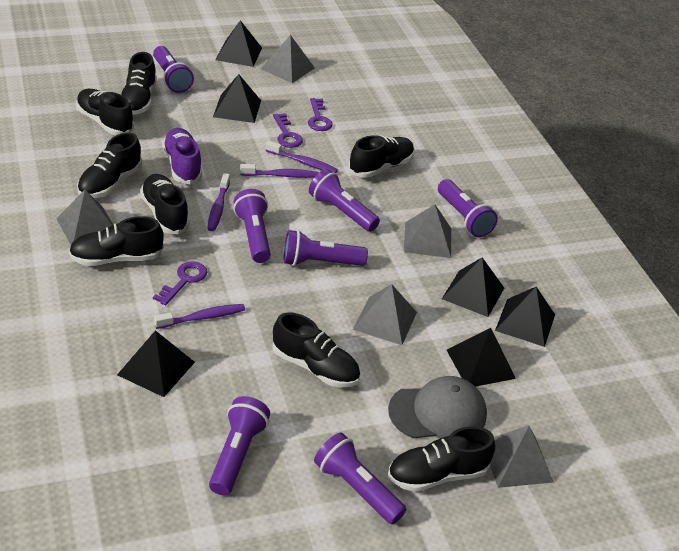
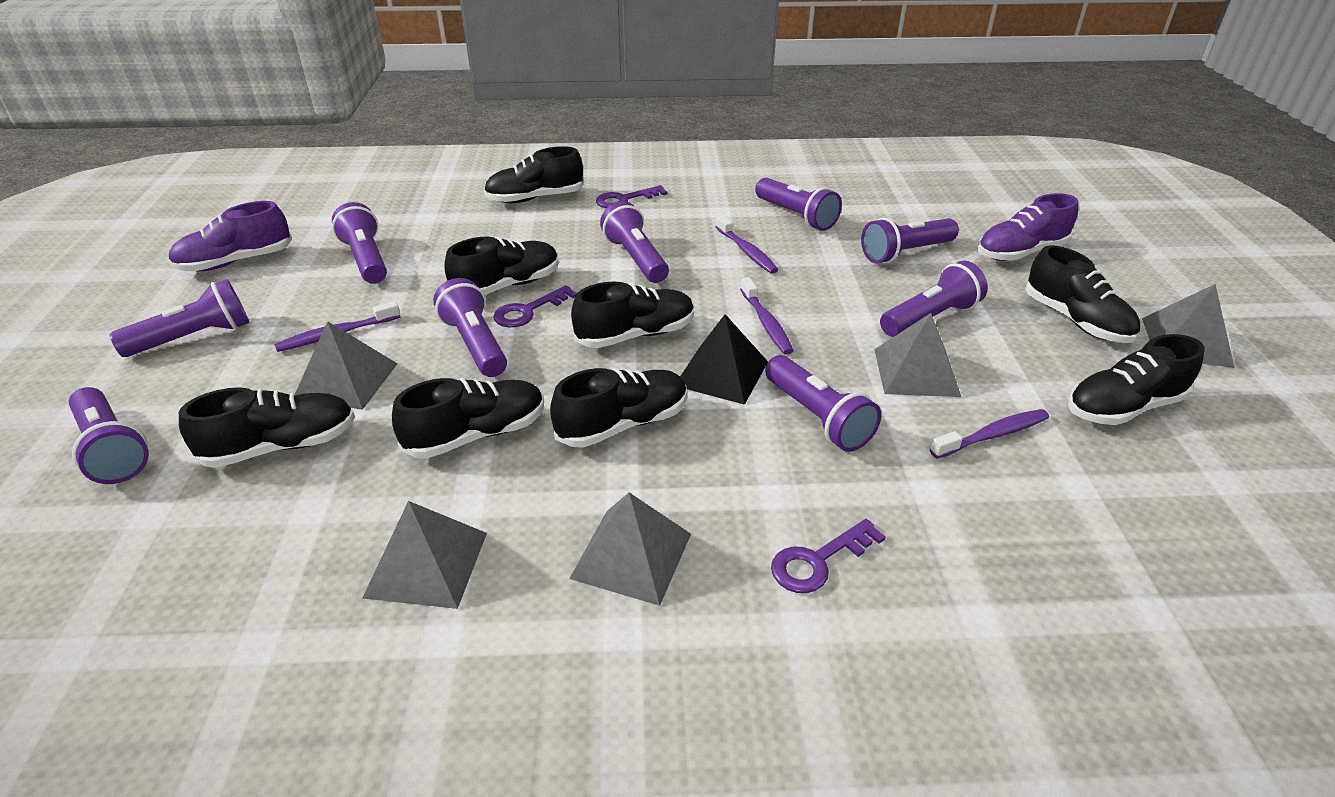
black pyramid: 6 -> 1
grey cap: 1 -> 0
purple flashlight: 7 -> 9
purple shoe: 1 -> 2

